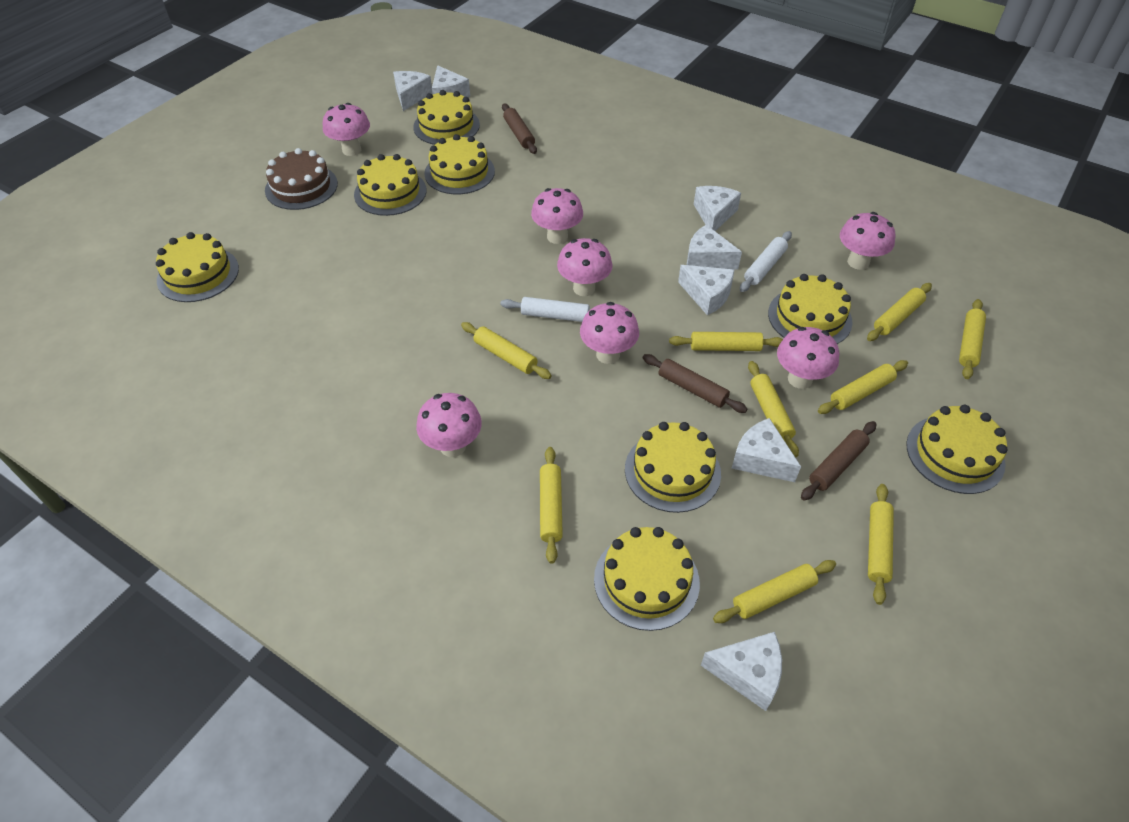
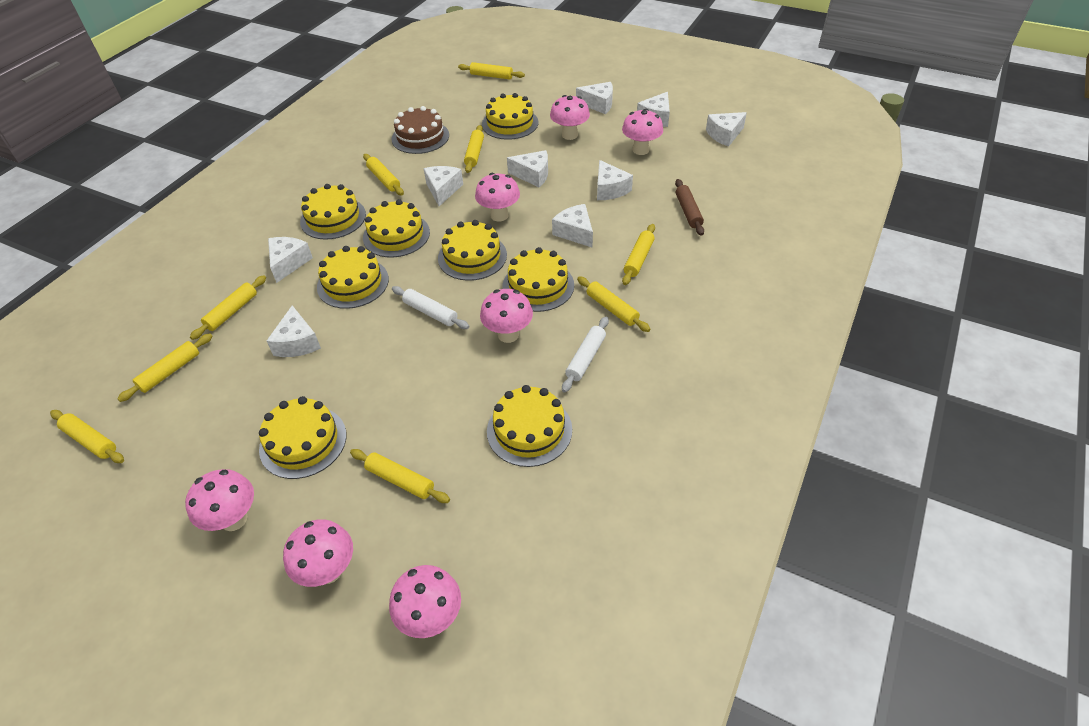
brown rolling pin: 3 -> 1
white cheese: 7 -> 9

